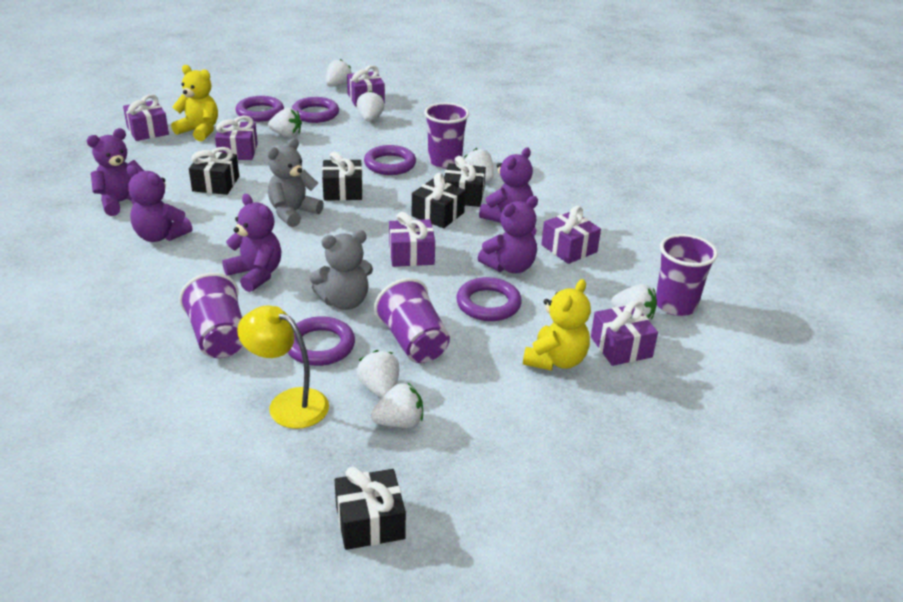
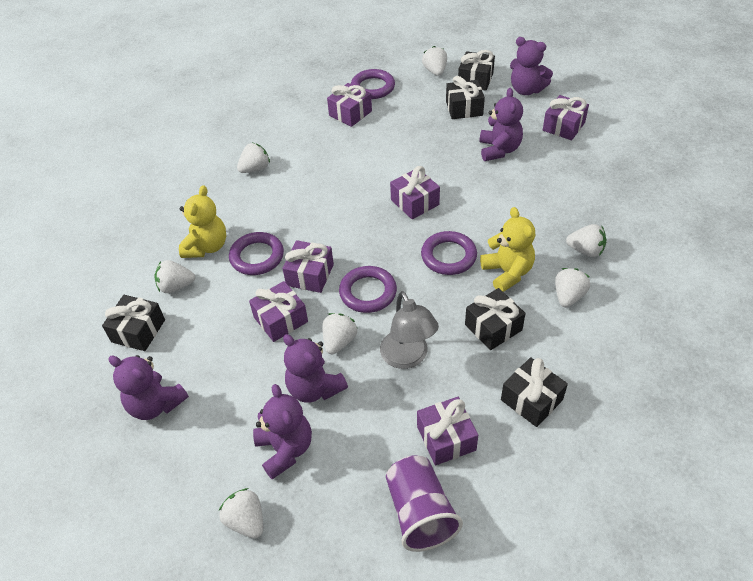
grey lamp: 0 -> 1
grey teddy bear: 2 -> 0
purple cup: 4 -> 1
purple ring: 5 -> 4
yellow lamp: 1 -> 0

